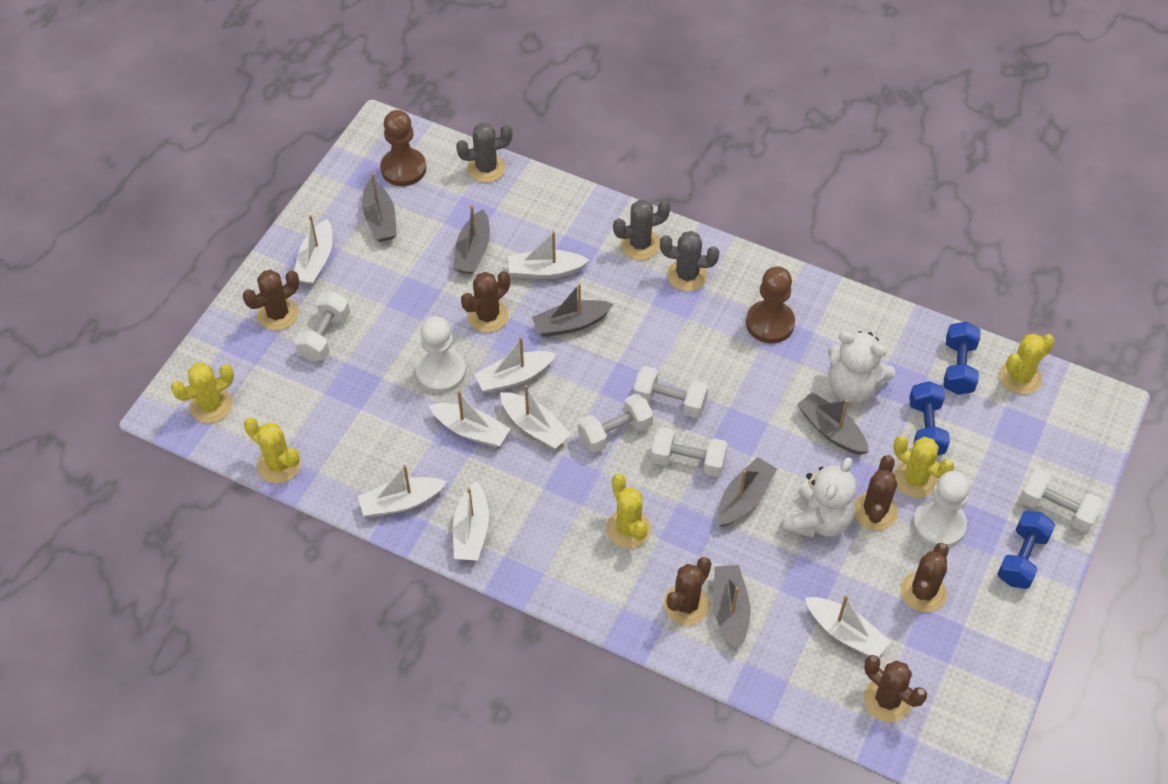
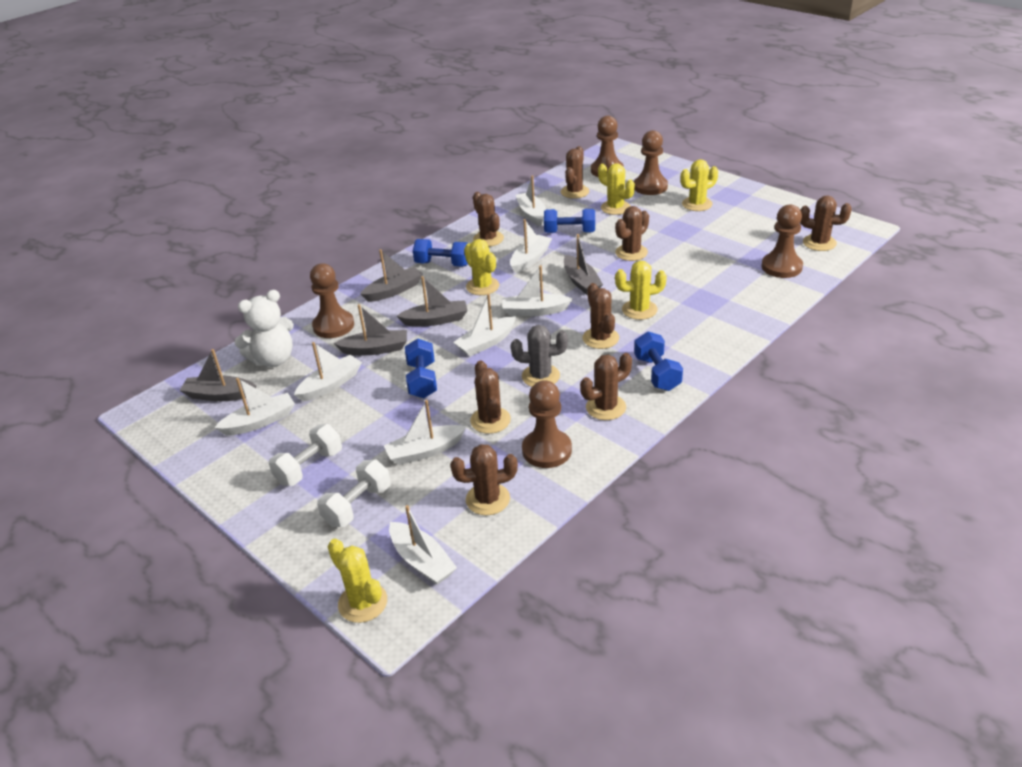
blue dumbbell: 3 -> 4
brown cactus: 6 -> 8
brown pawn: 2 -> 5
grey boat: 6 -> 5
grey cactus: 3 -> 1
white dumbbell: 5 -> 2
white pawn: 2 -> 0
white teddy bear: 2 -> 1

